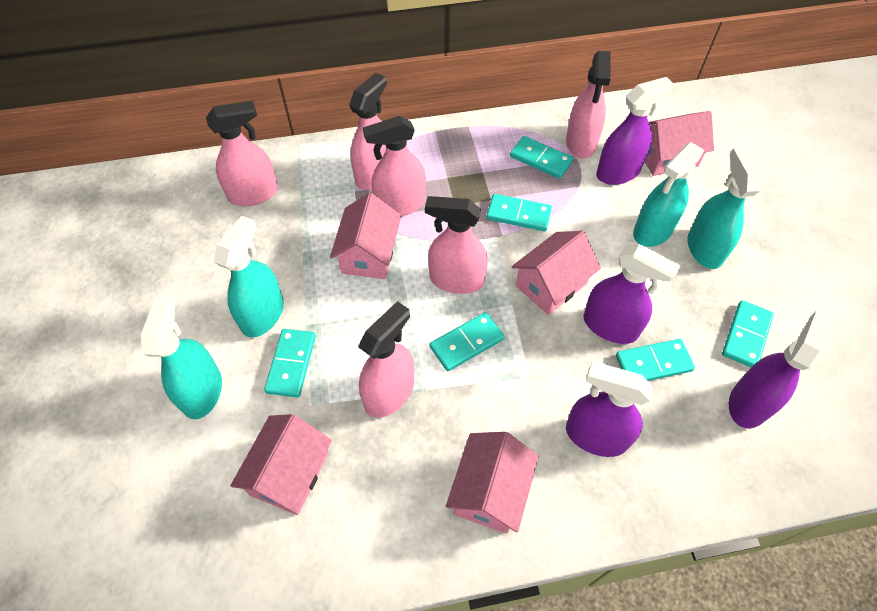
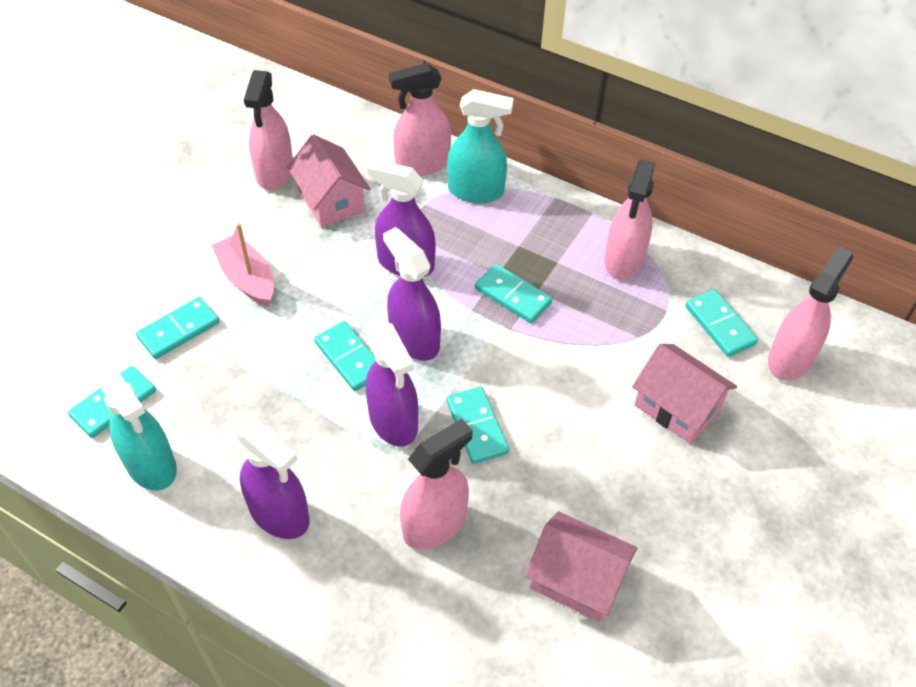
pink boat: 0 -> 1
pink house: 5 -> 3
pink spray bottle: 6 -> 5
turquoise spray bottle: 4 -> 2

